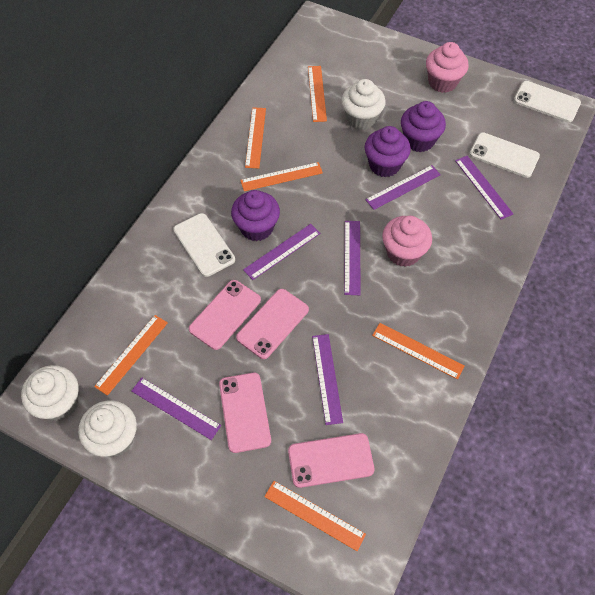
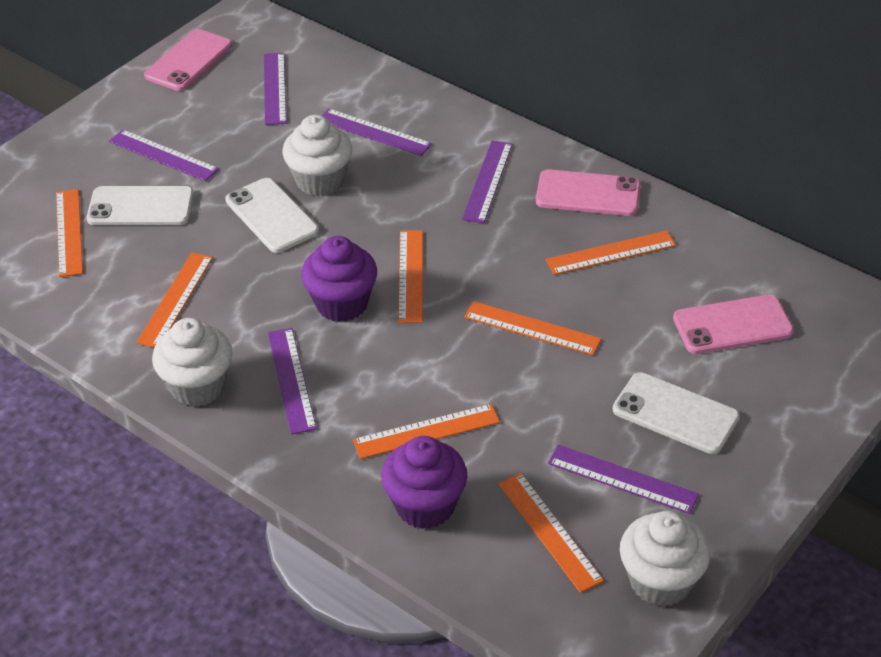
orange ruler: 6 -> 7
pink cupcake: 2 -> 0
pink phone: 4 -> 3
purple cupcake: 3 -> 2

